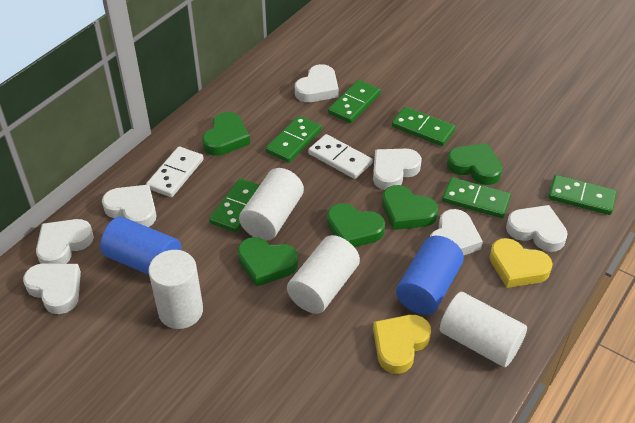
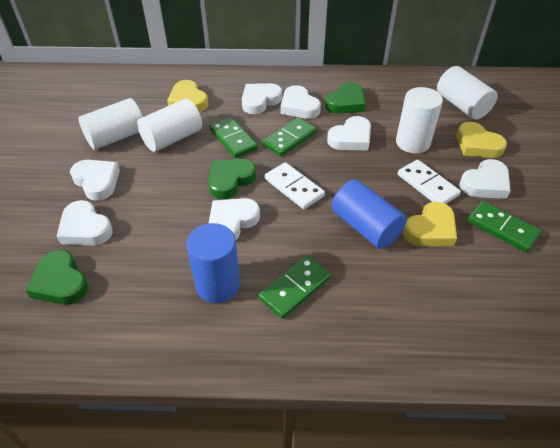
green domino: 6 -> 4
green heart: 5 -> 3
yellow heart: 2 -> 3

